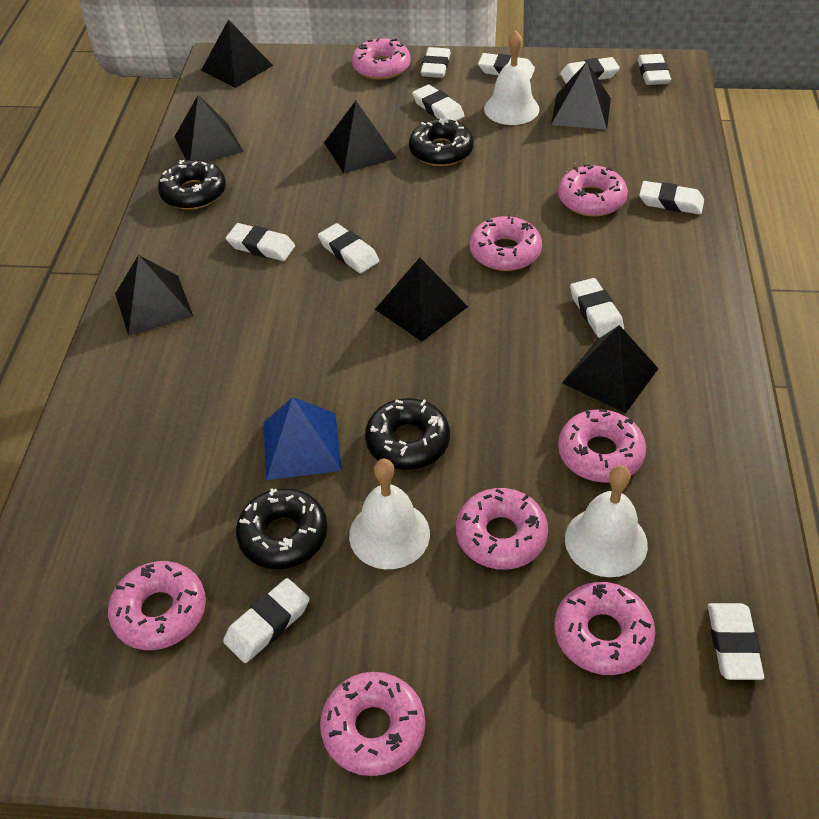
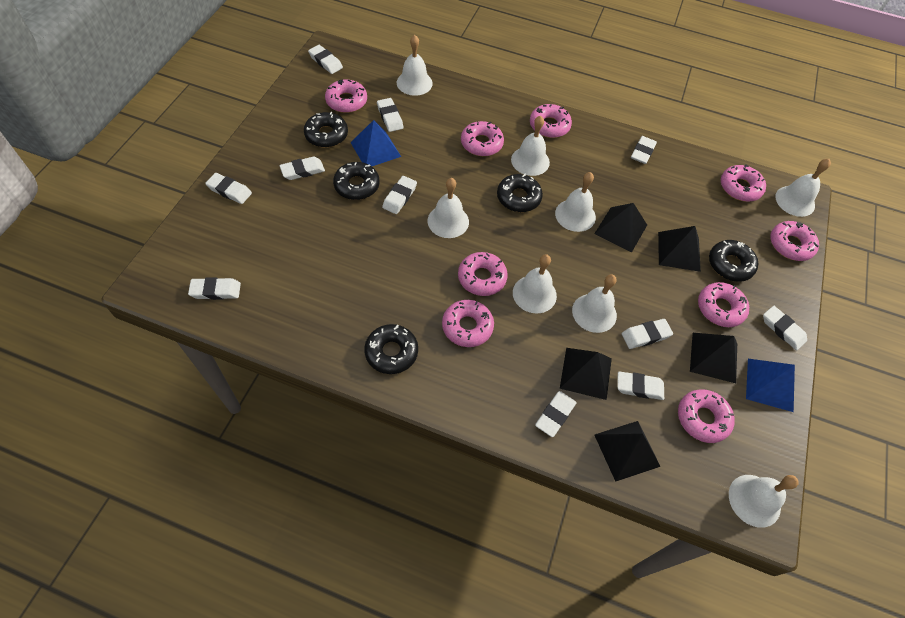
black donut: 4 -> 5
black pyramid: 7 -> 5
blue pyramid: 1 -> 2
pink donut: 8 -> 9
white bell: 3 -> 8

